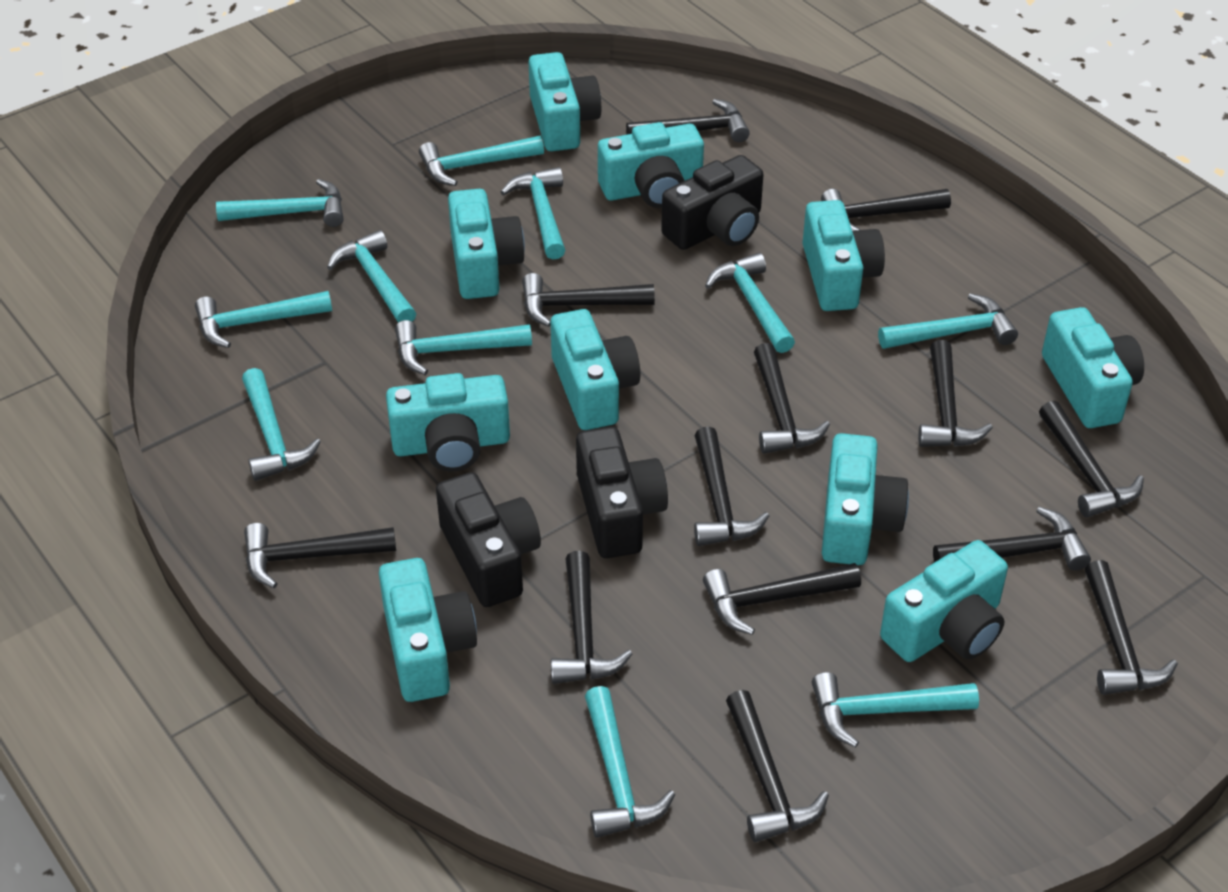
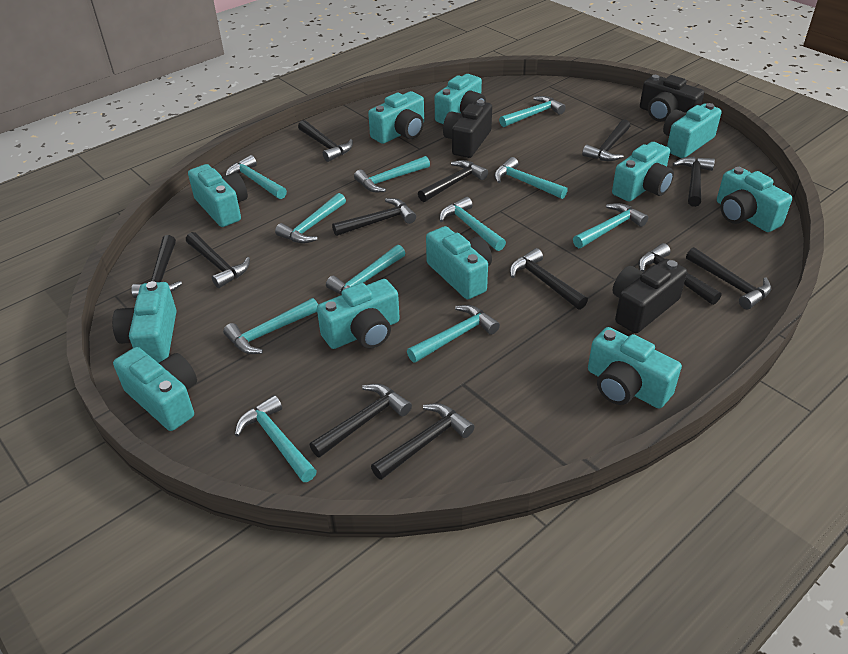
black hammer: 13 -> 12
turquoise camera: 10 -> 11

